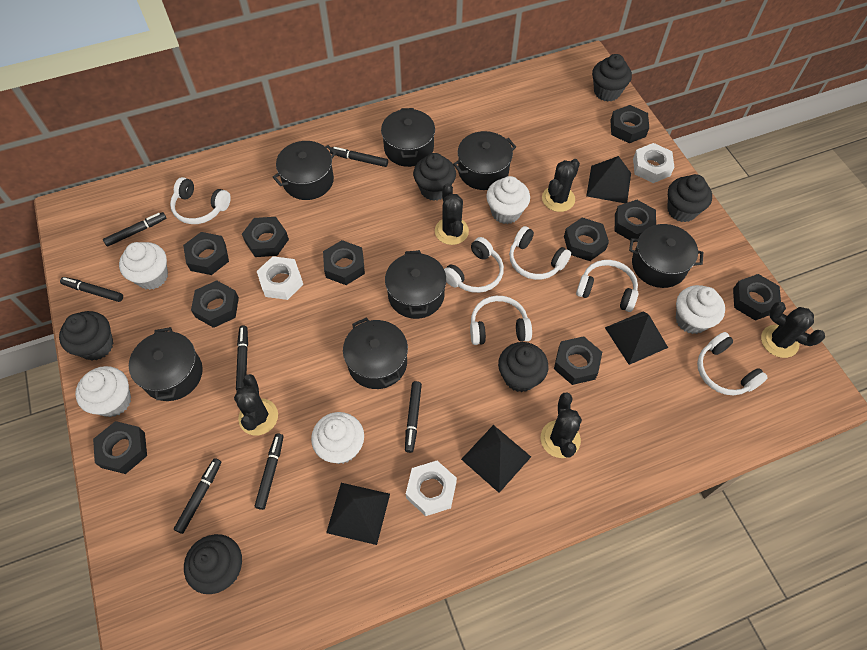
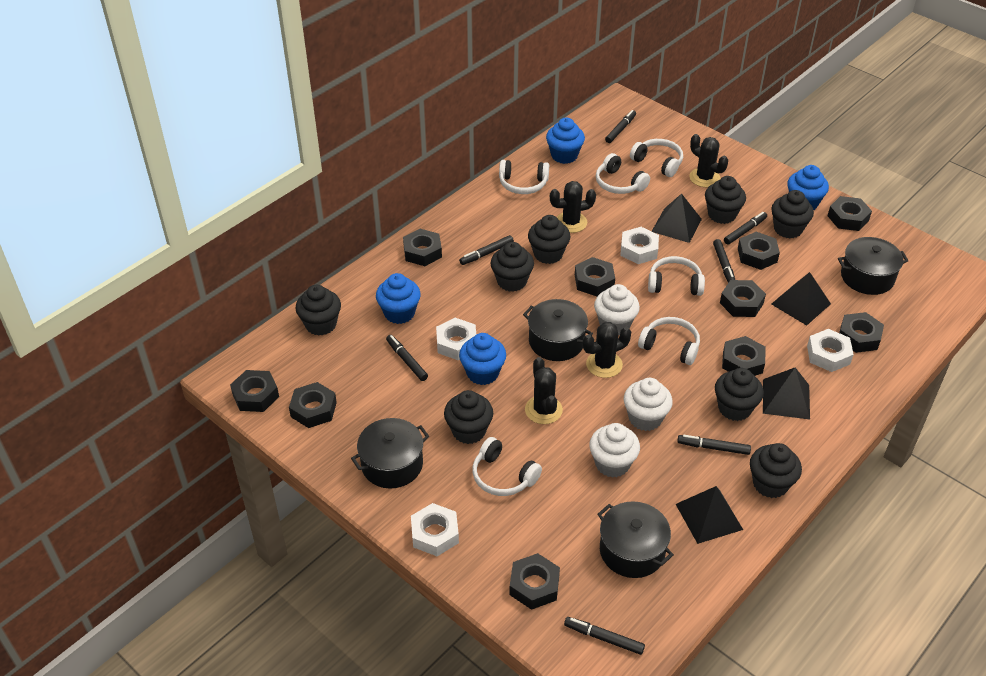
black cactus: 5 -> 4
black cupcake: 6 -> 8
black pot: 7 -> 4
blue cupcake: 0 -> 4
white cupcake: 5 -> 3
white nut: 3 -> 4

